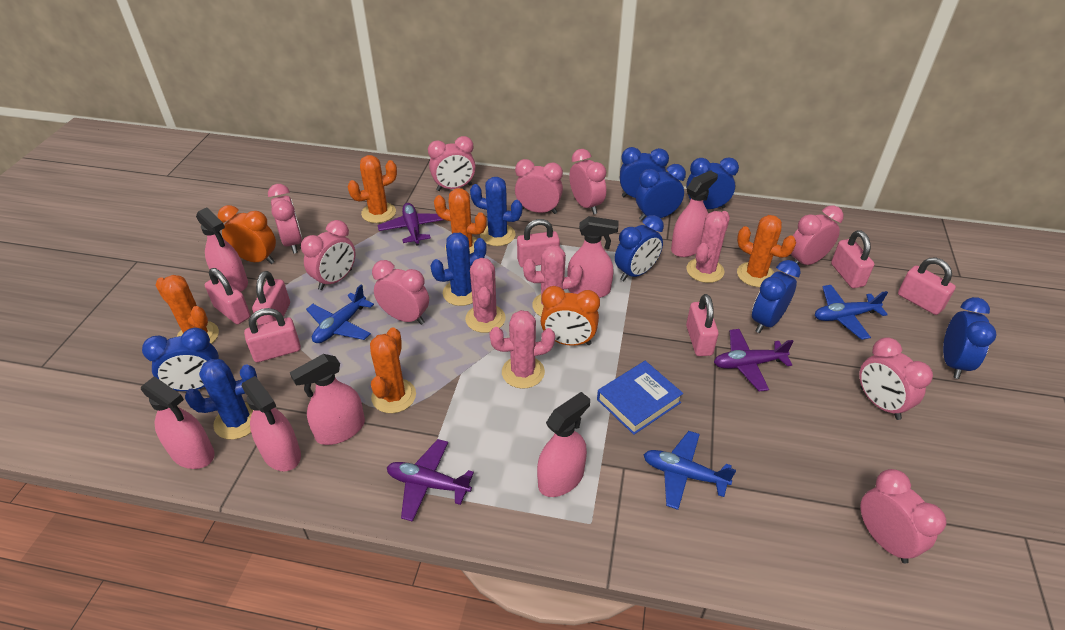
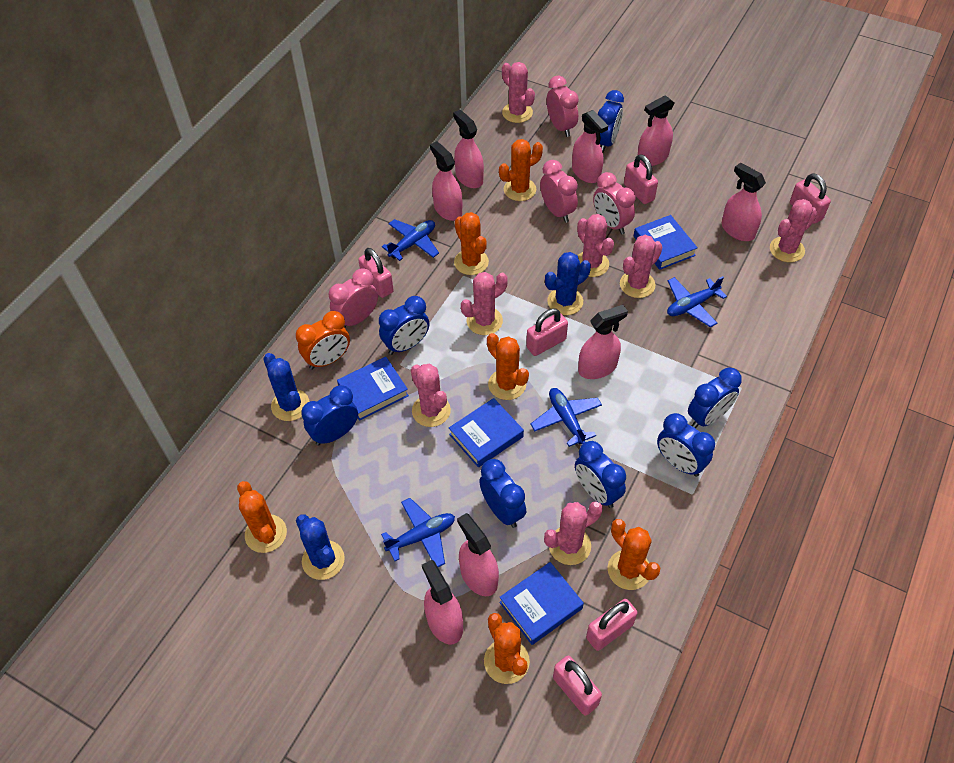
blue book: 1 -> 4
blue plane: 3 -> 4
orange cactus: 5 -> 6
orange clock: 2 -> 1
pink cactus: 4 -> 7
pink clock: 9 -> 4
pink padlock: 7 -> 6
pink spray bottle: 7 -> 8
purple plane: 3 -> 0

